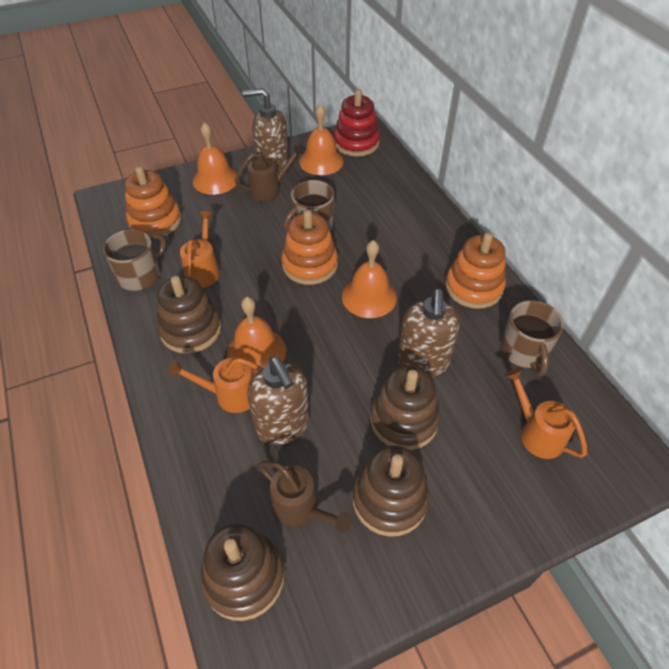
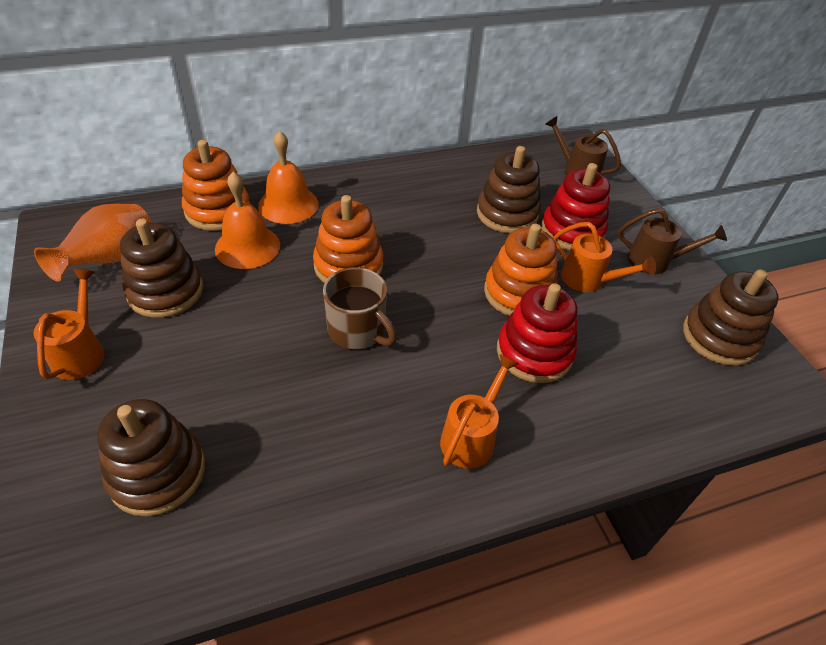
brown mug: 3 -> 1
brown soap dispenser: 3 -> 0
orange bell: 4 -> 2
orange vase: 0 -> 1
red stacking toy: 1 -> 2

